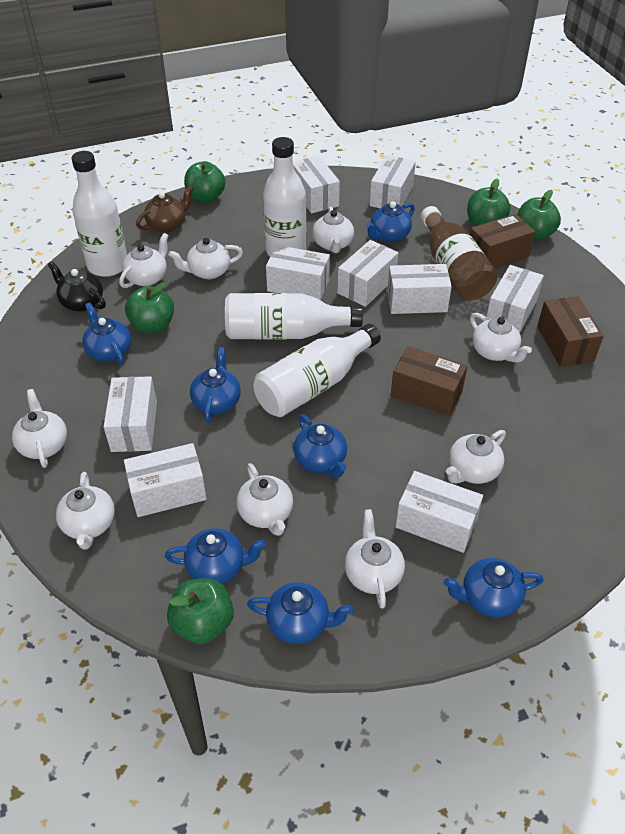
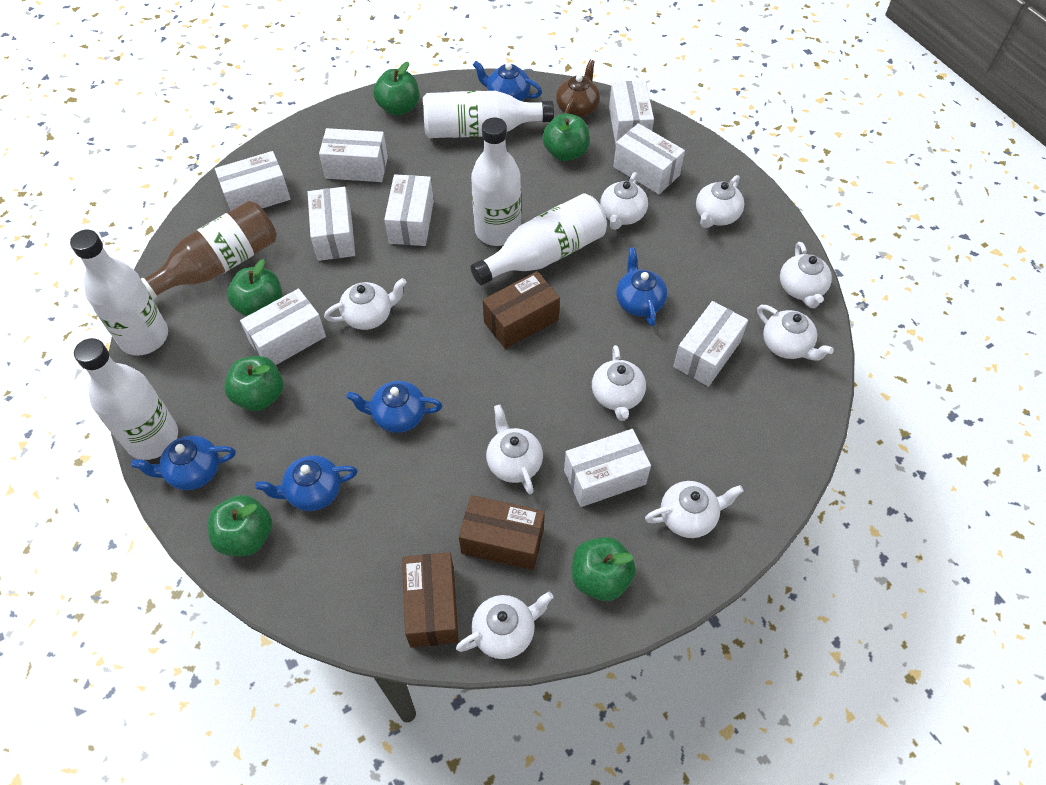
black teapot: 1 -> 0
blue teapot: 7 -> 5
green apple: 5 -> 6
white bottle: 4 -> 5

